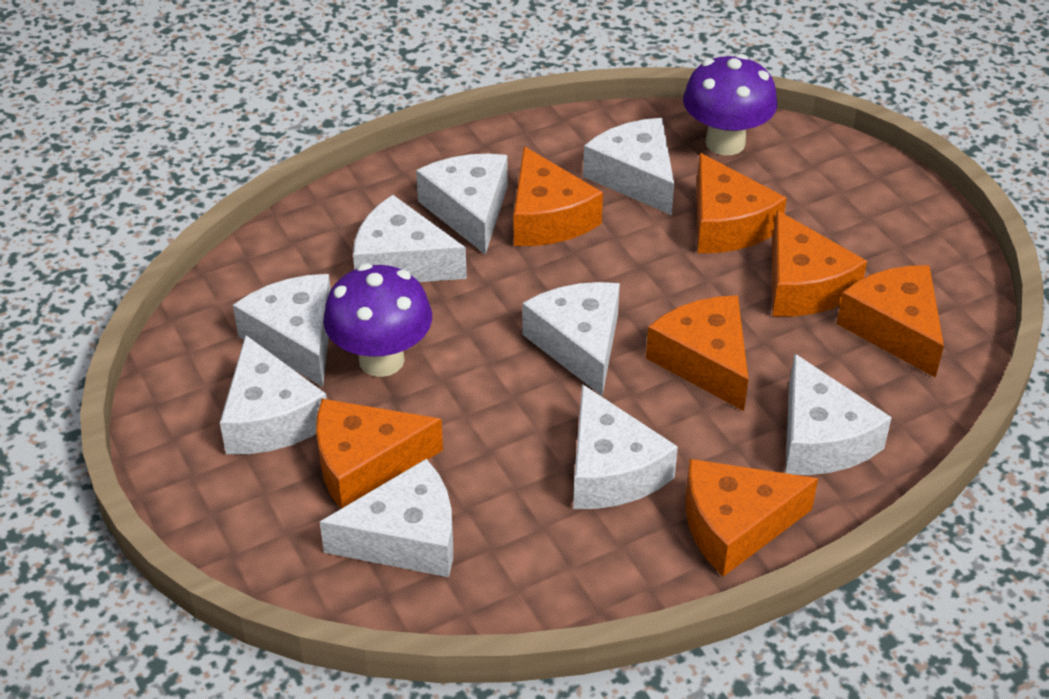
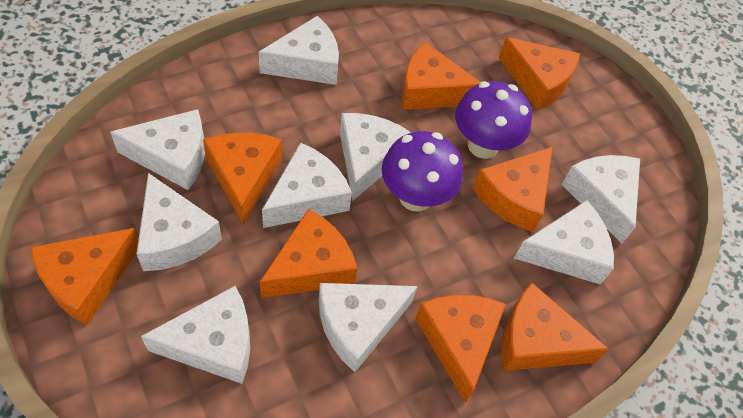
orange cheese: 7 -> 8

